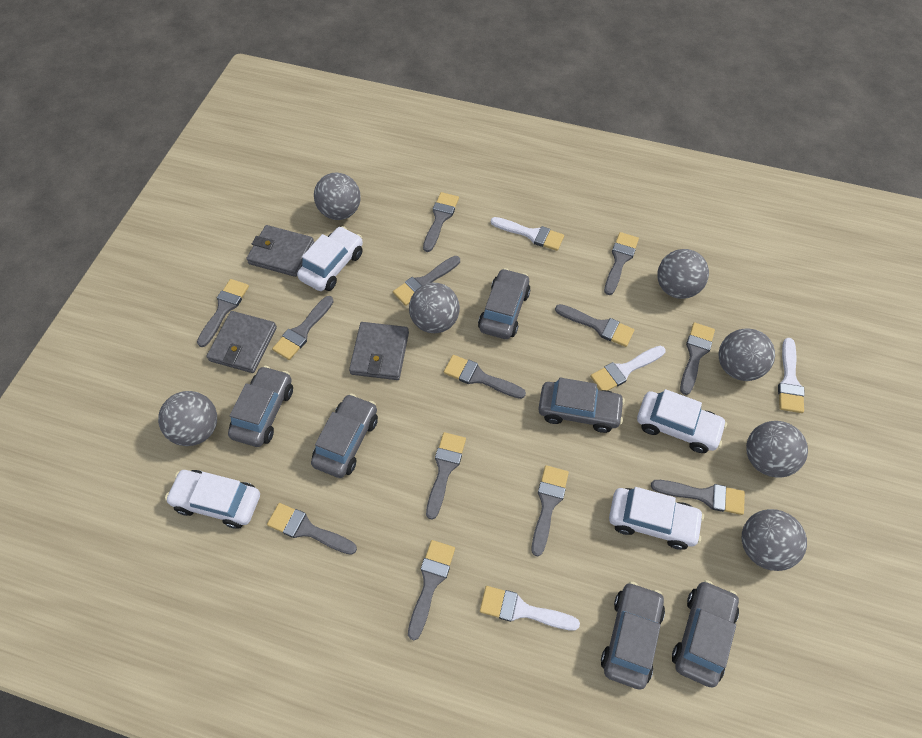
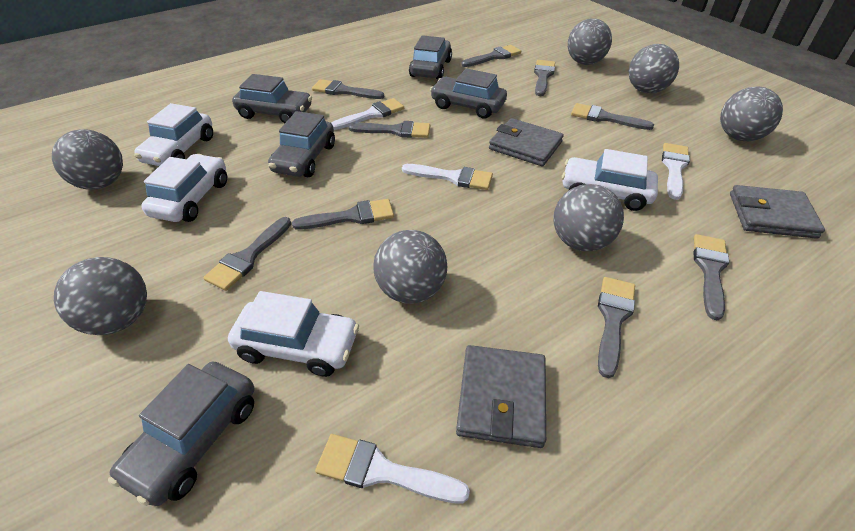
grey brush: 13 -> 9
grey car: 6 -> 5

